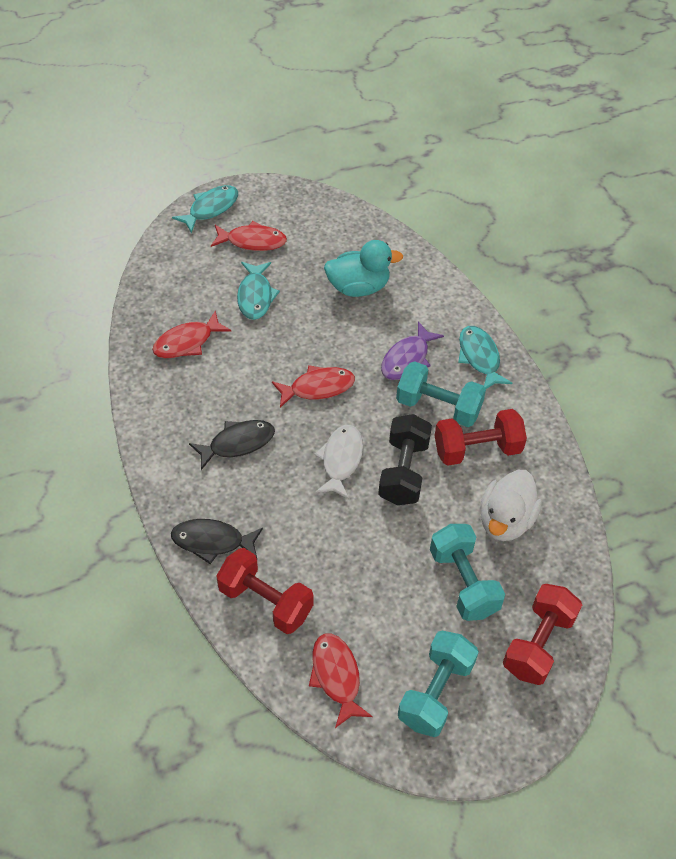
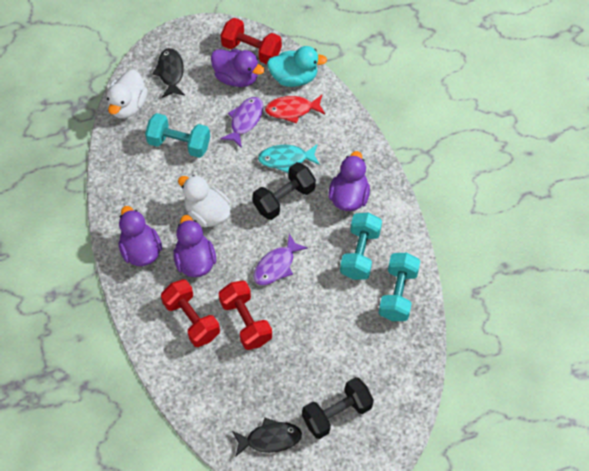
black dumbbell: 1 -> 2
purple duck: 0 -> 4
purple fish: 1 -> 2
red fish: 4 -> 1
turquoise fish: 3 -> 1
white duck: 1 -> 2
white fish: 1 -> 0

